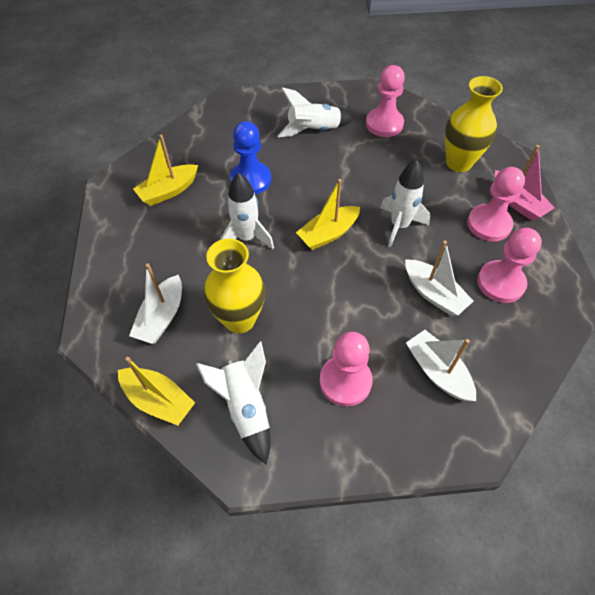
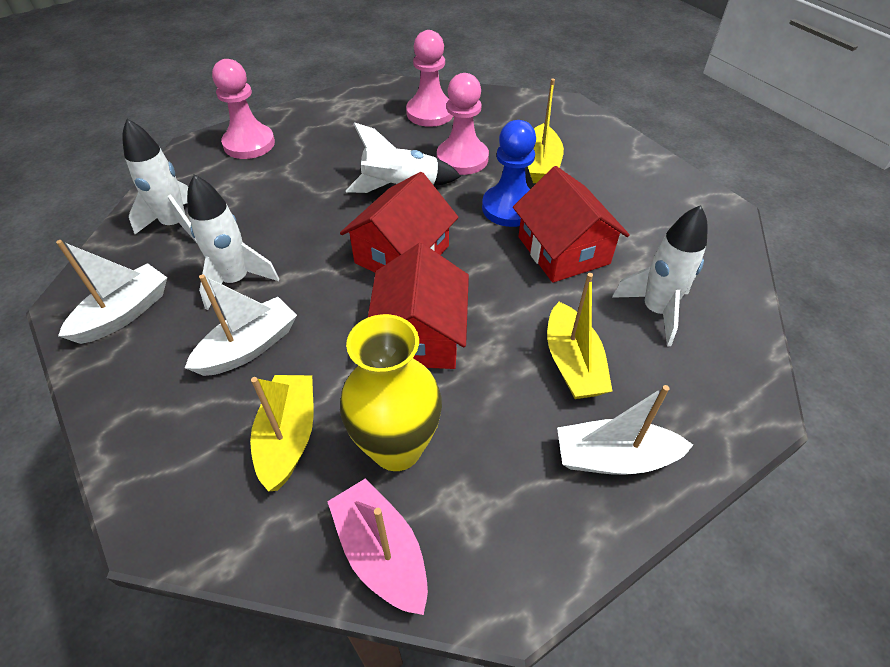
pink pawn: 4 -> 3
red house: 0 -> 3
yellow vase: 2 -> 1

